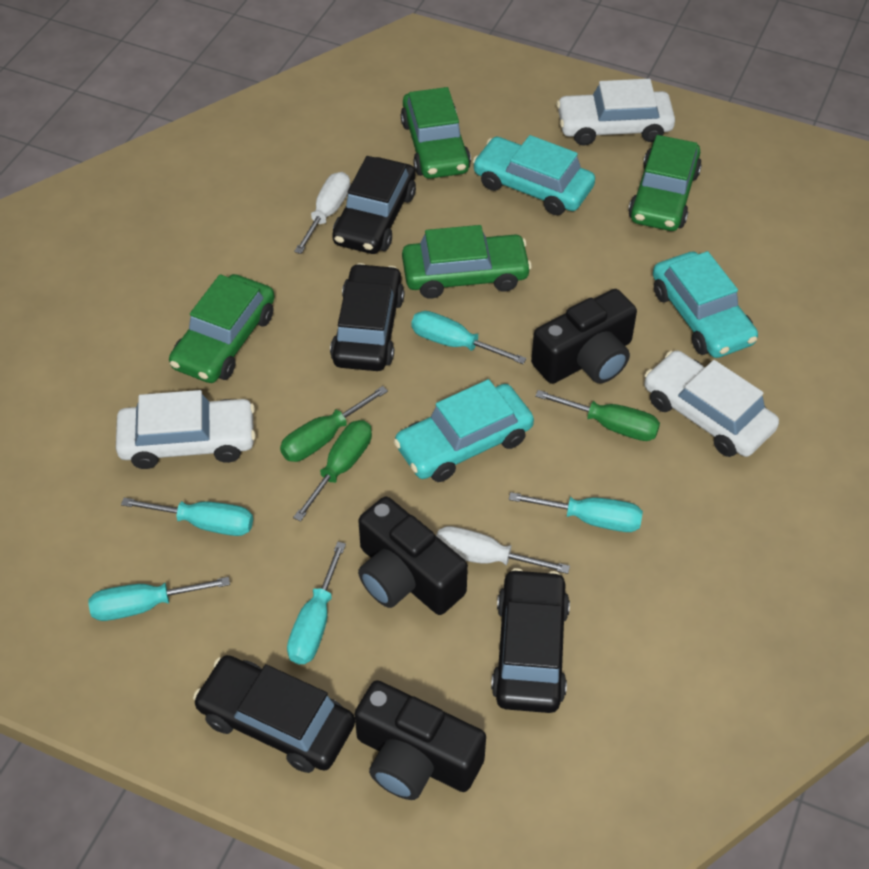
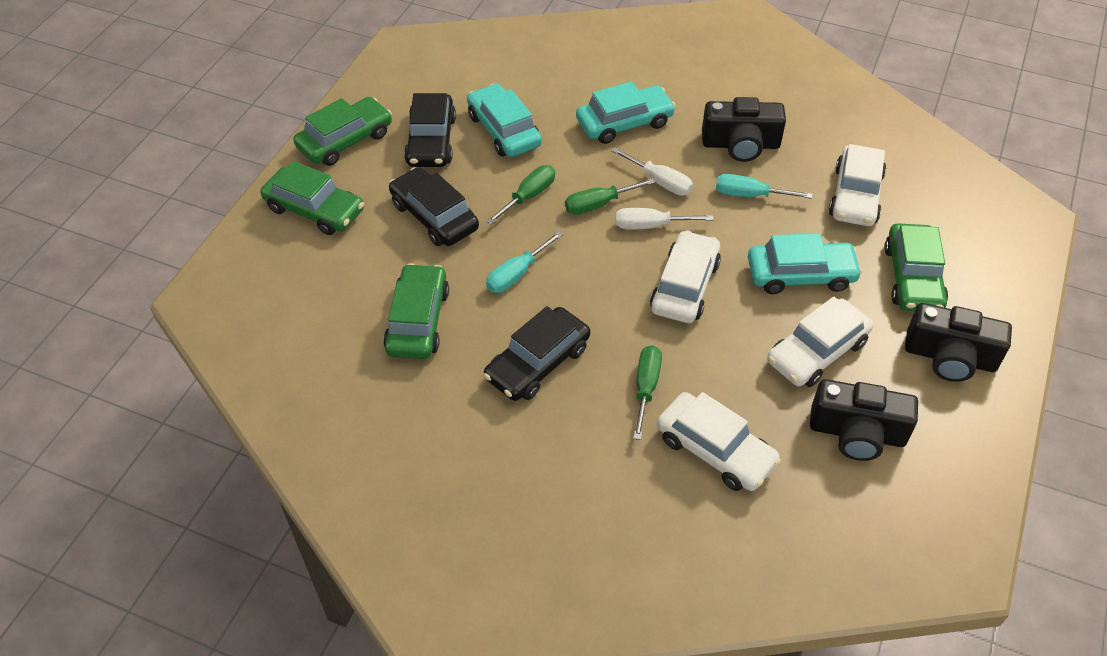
black car: 4 -> 3
turquoise screwdriver: 5 -> 2
white car: 3 -> 4

